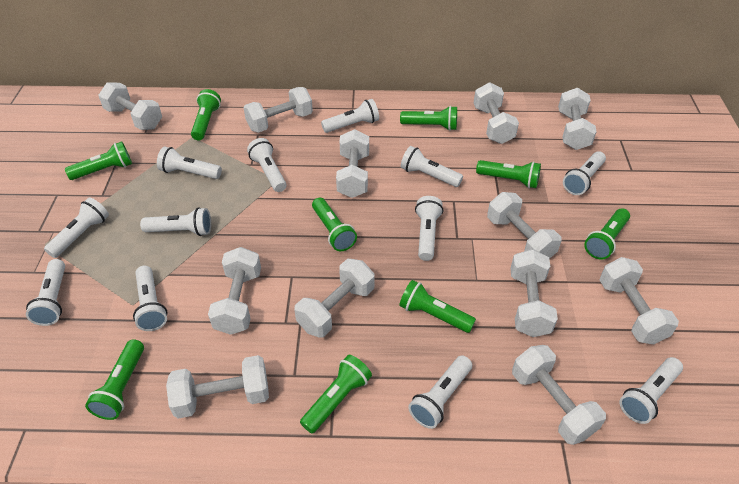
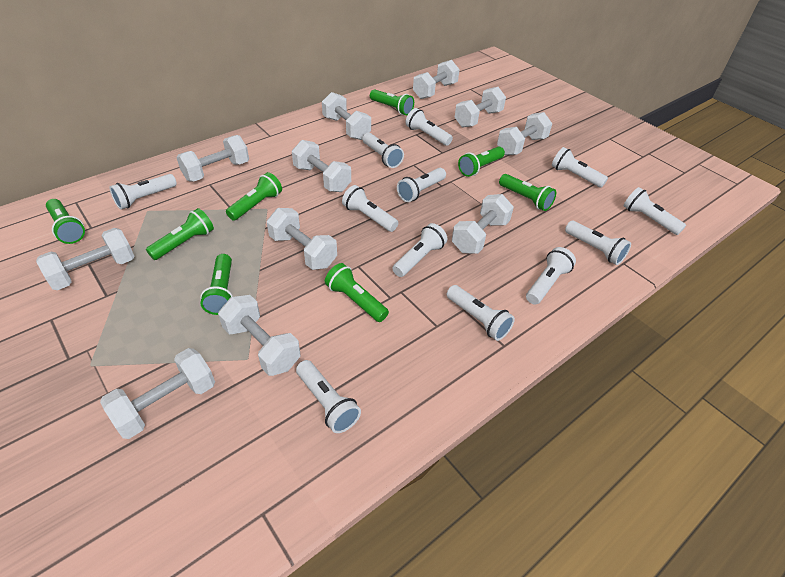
green flashlight: 9 -> 8
white dumbbell: 12 -> 11

